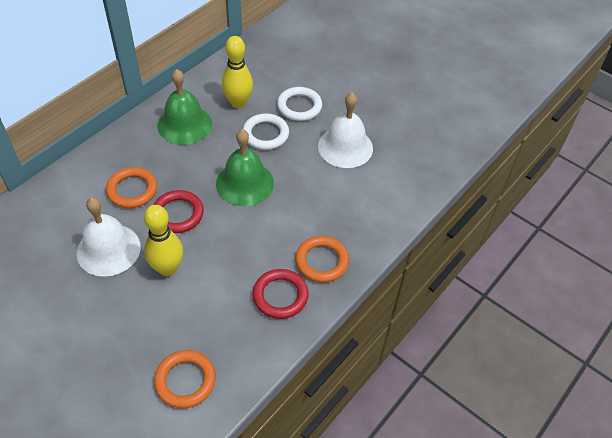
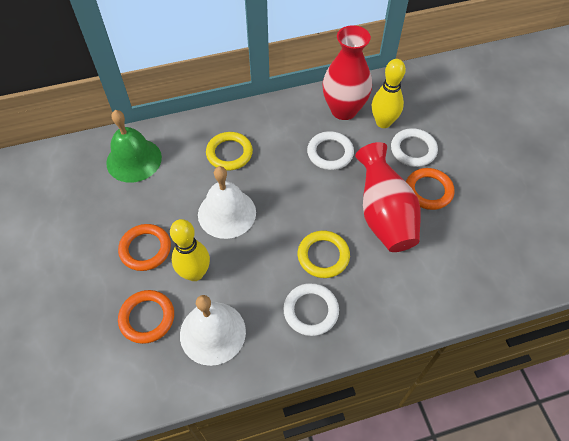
green bell: 2 -> 1
red ring: 2 -> 0
red vase: 0 -> 2
white ring: 2 -> 3
yellow ring: 0 -> 2

